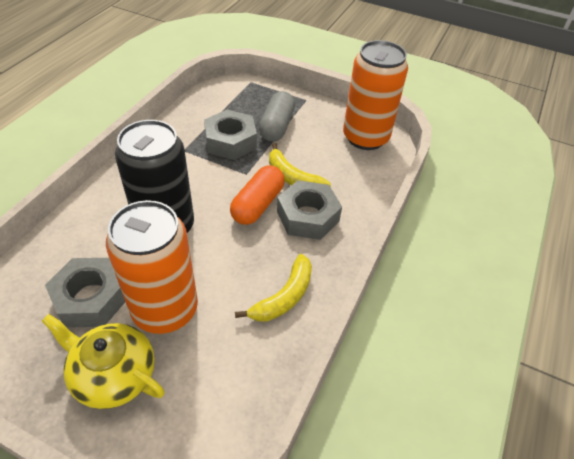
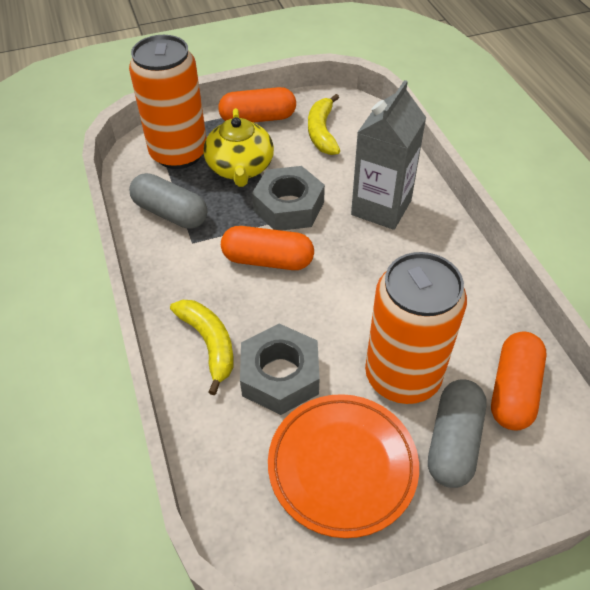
black can: 1 -> 0
grey capsule: 1 -> 2
grey carton: 0 -> 1
grey nut: 3 -> 2
orange capsule: 1 -> 3
orange plate: 0 -> 1

